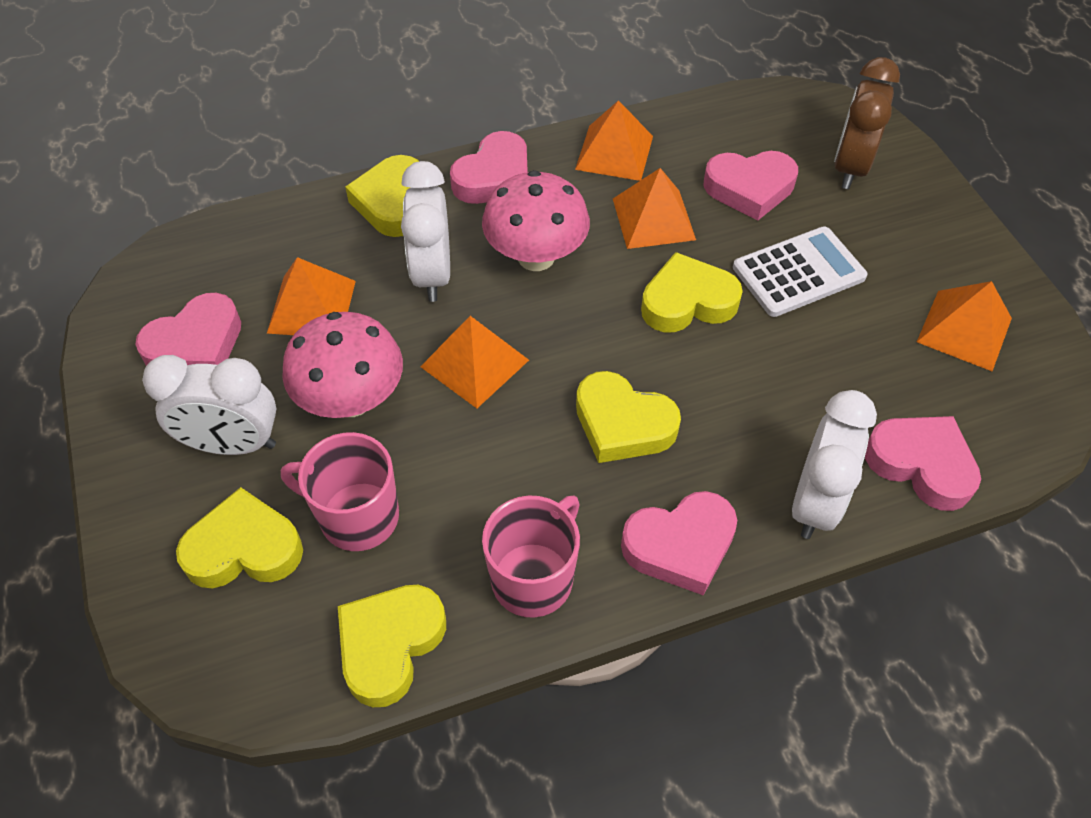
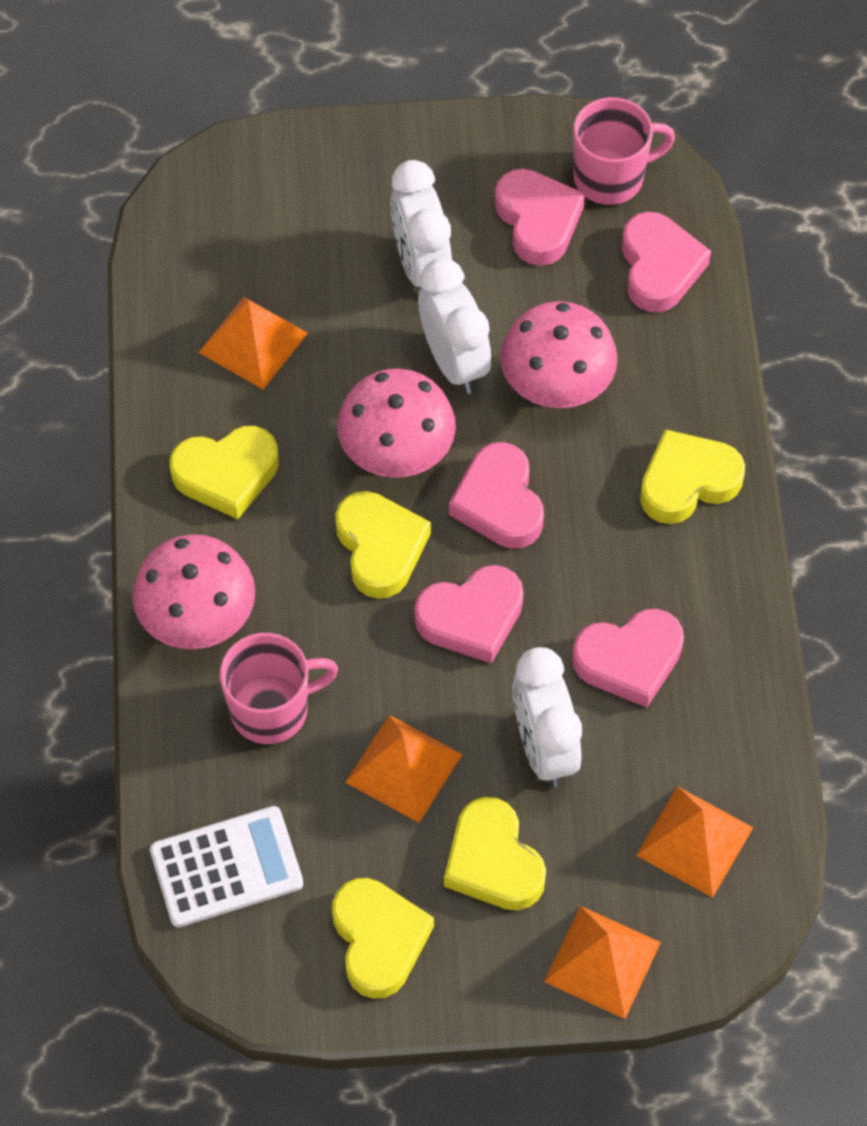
brown clock: 1 -> 0
orange pyramid: 5 -> 4
pink mushroom: 2 -> 3

